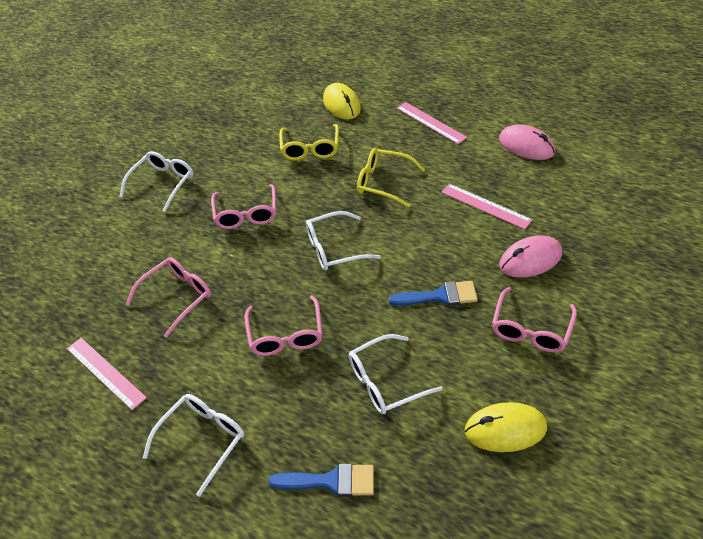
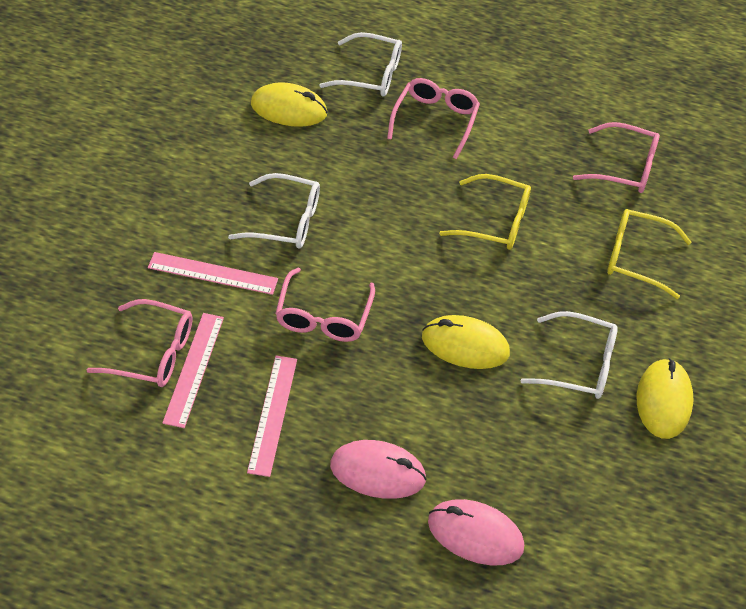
blue brush: 2 -> 0
white glasses: 4 -> 3
yellow mouse: 2 -> 3

